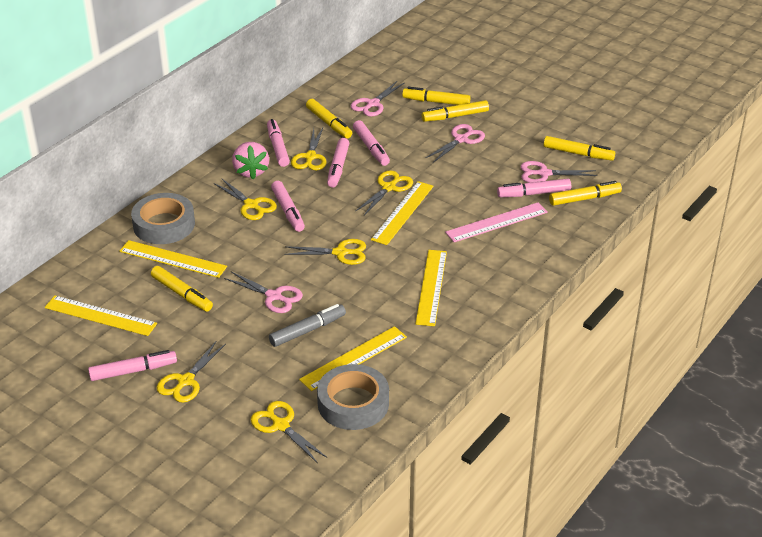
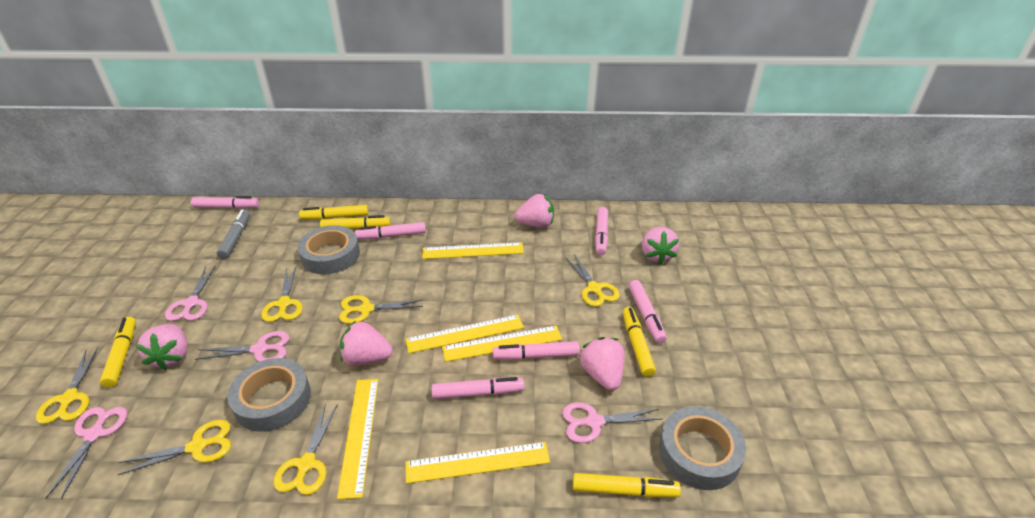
grey tape: 2 -> 3
pink ruler: 1 -> 0
pink strawberry: 1 -> 5
yellow marker: 6 -> 5

